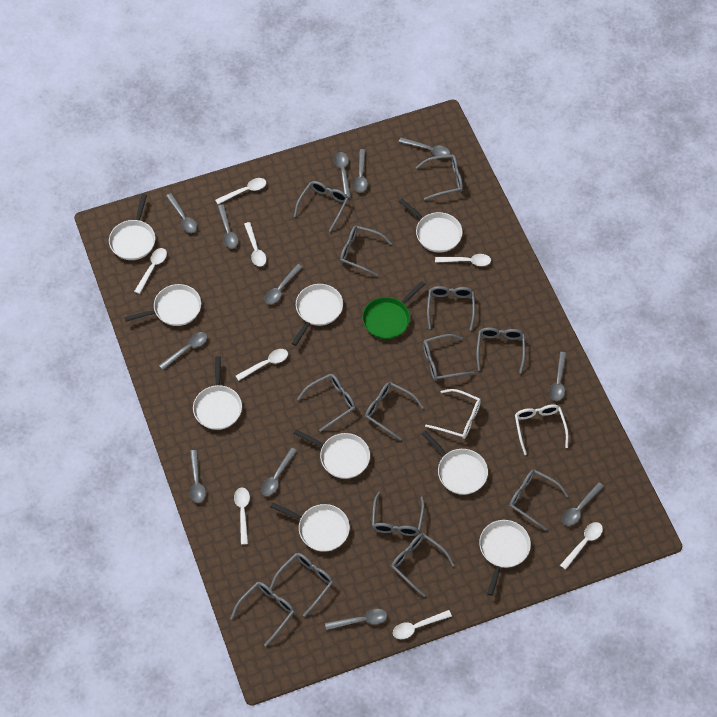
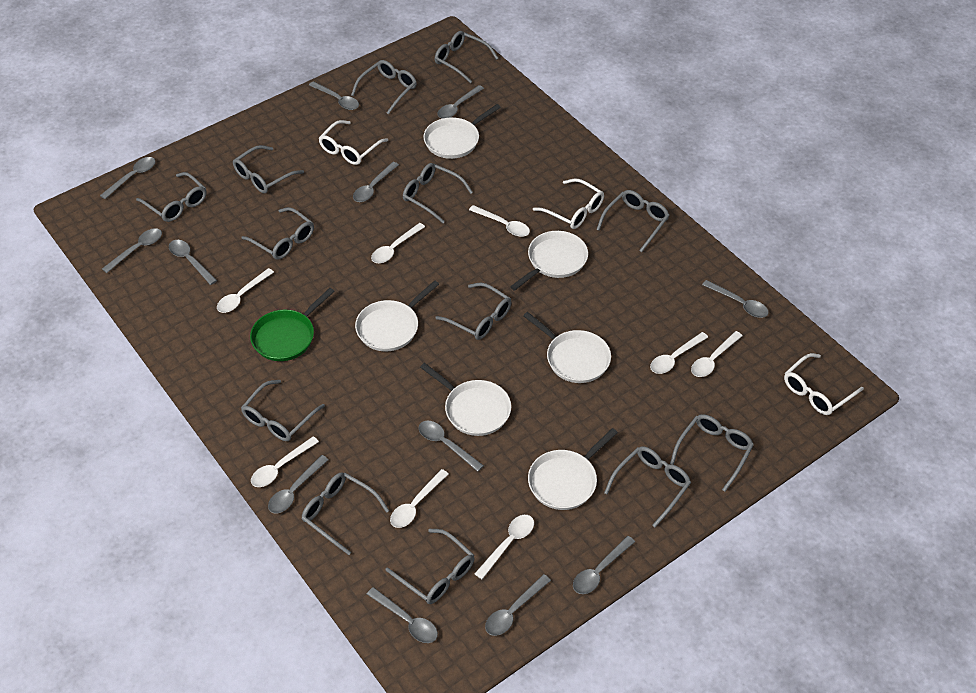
white glasses: 2 -> 3
white pan: 9 -> 6

